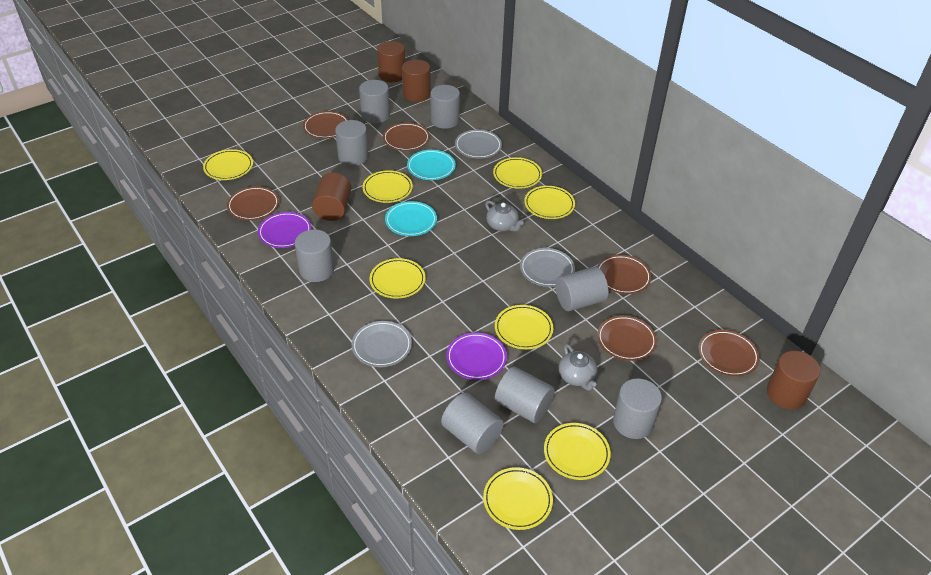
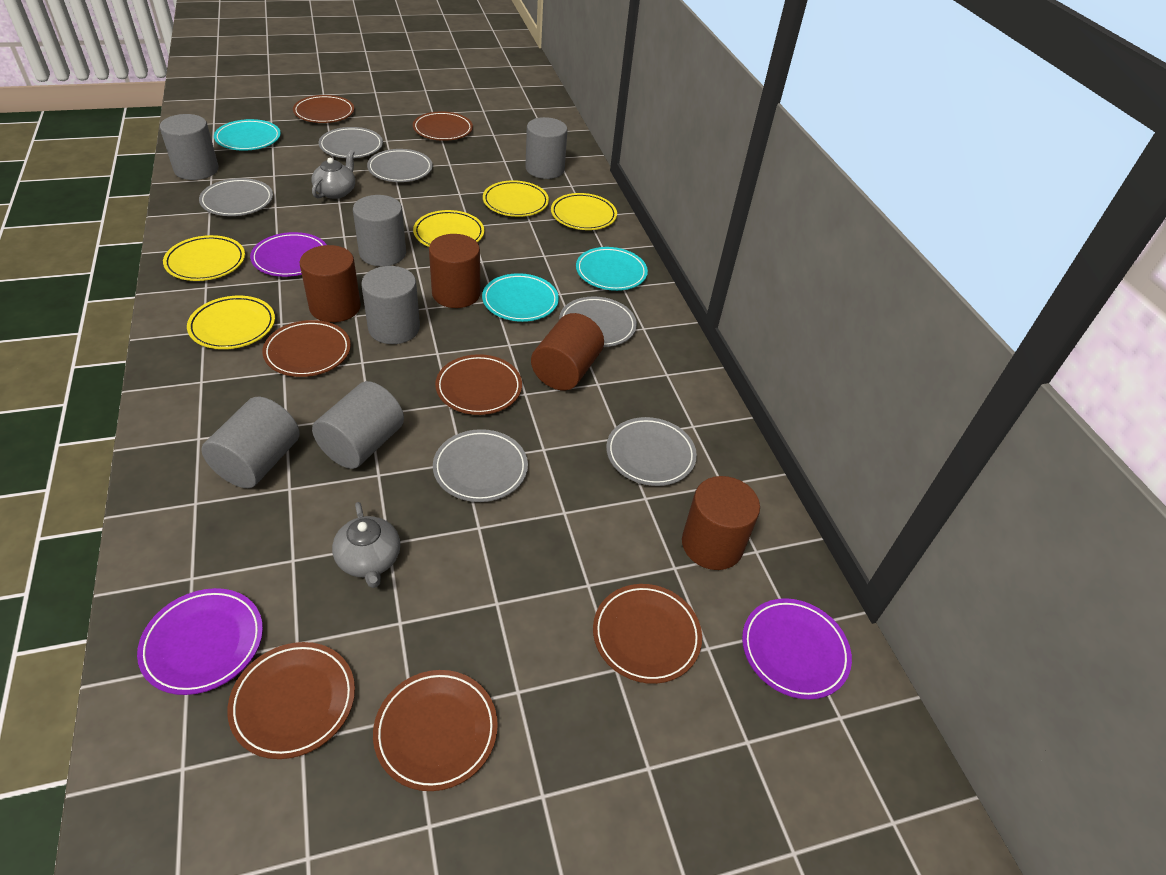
brown plate: 6 -> 7
grey cylinder: 8 -> 6
grey plate: 3 -> 6
purple plate: 2 -> 3
turquoise plate: 2 -> 3
yellow plate: 8 -> 5

